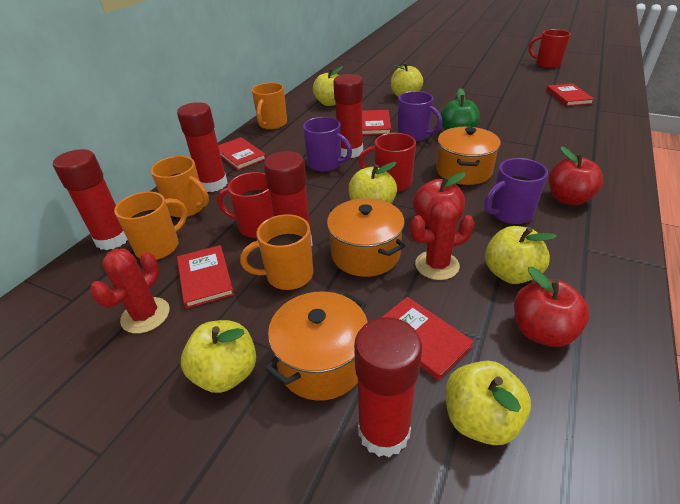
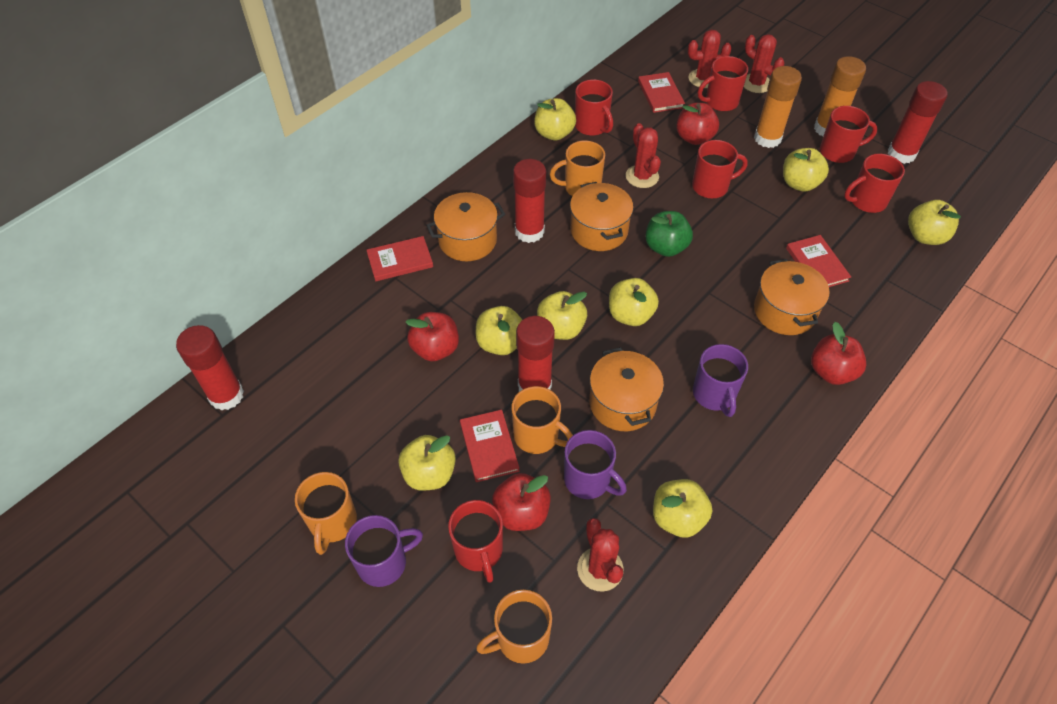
orange glue stick: 0 -> 2
orange pot: 3 -> 4
red apple: 3 -> 4
red book: 5 -> 4
red cactus: 2 -> 4
red glue stick: 5 -> 4
red mug: 3 -> 6
yellow apple: 6 -> 8

